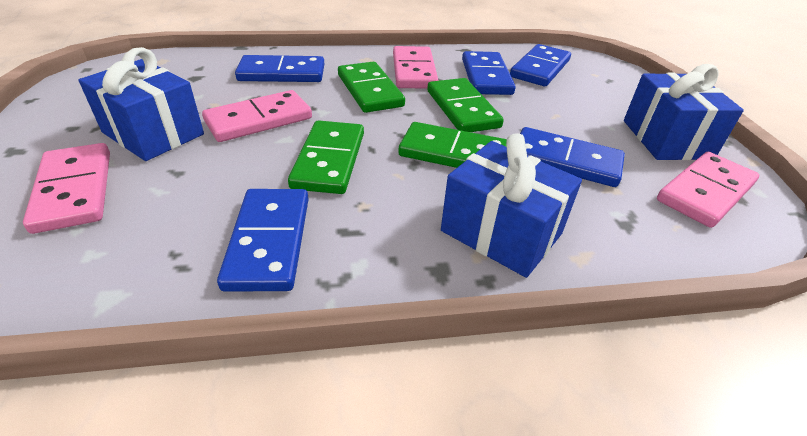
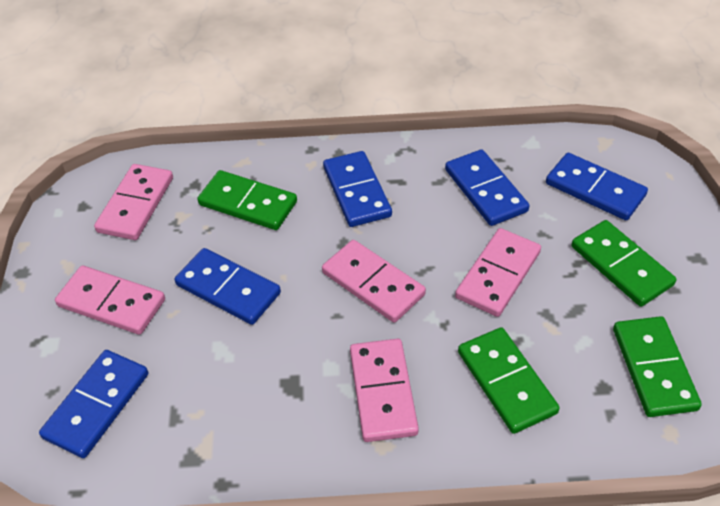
blue gift: 3 -> 0
pink domino: 4 -> 5

